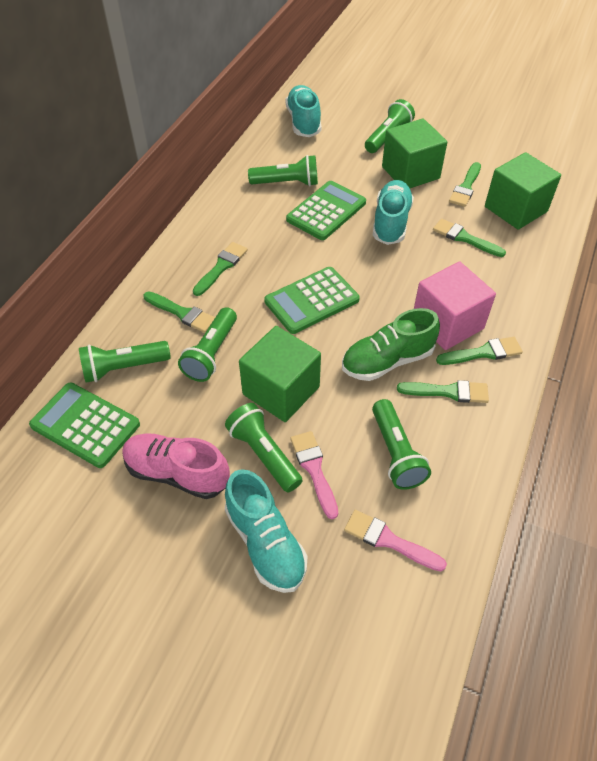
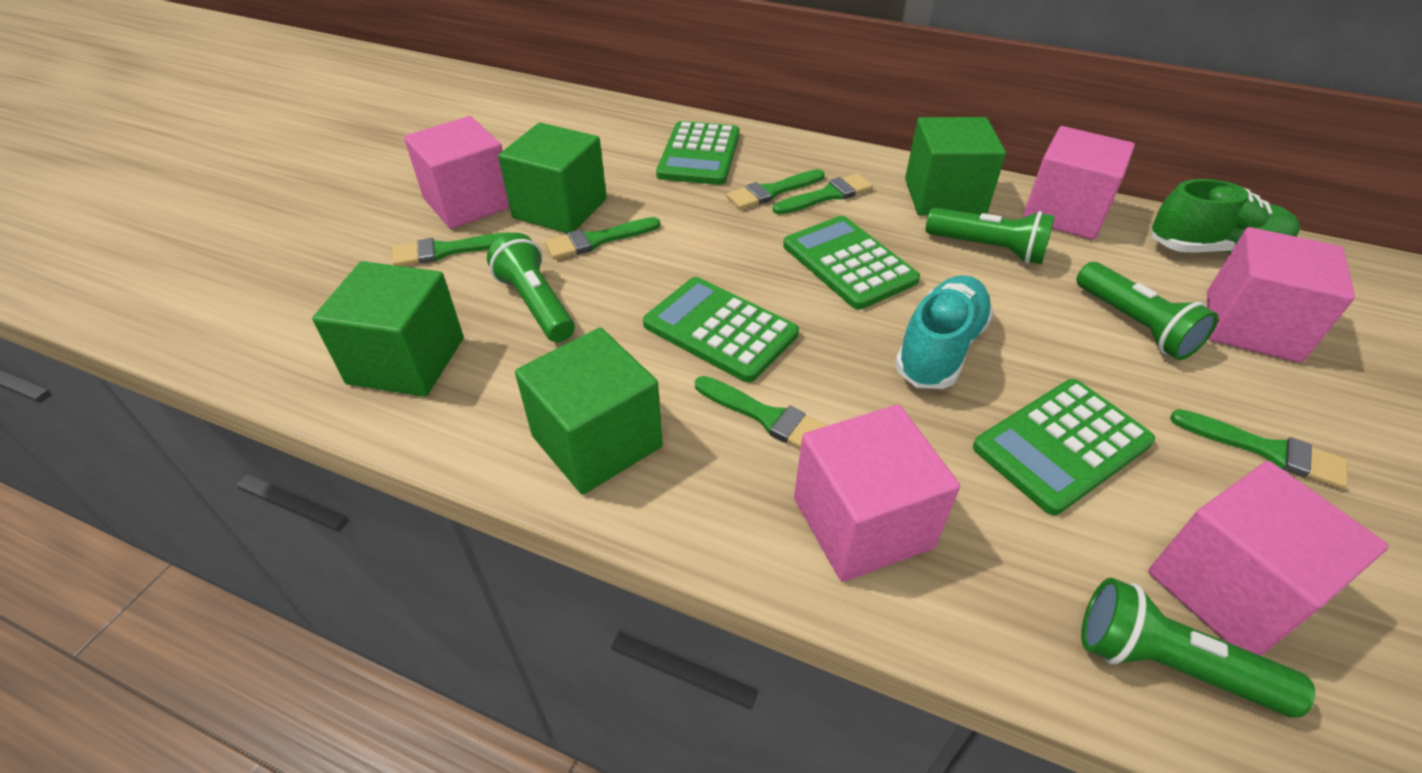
green calculator: 3 -> 4
green cube: 3 -> 4
green flashlight: 6 -> 4
pink brush: 2 -> 0
pink cube: 1 -> 5
pink shoe: 1 -> 0
turquoise shoe: 3 -> 1

